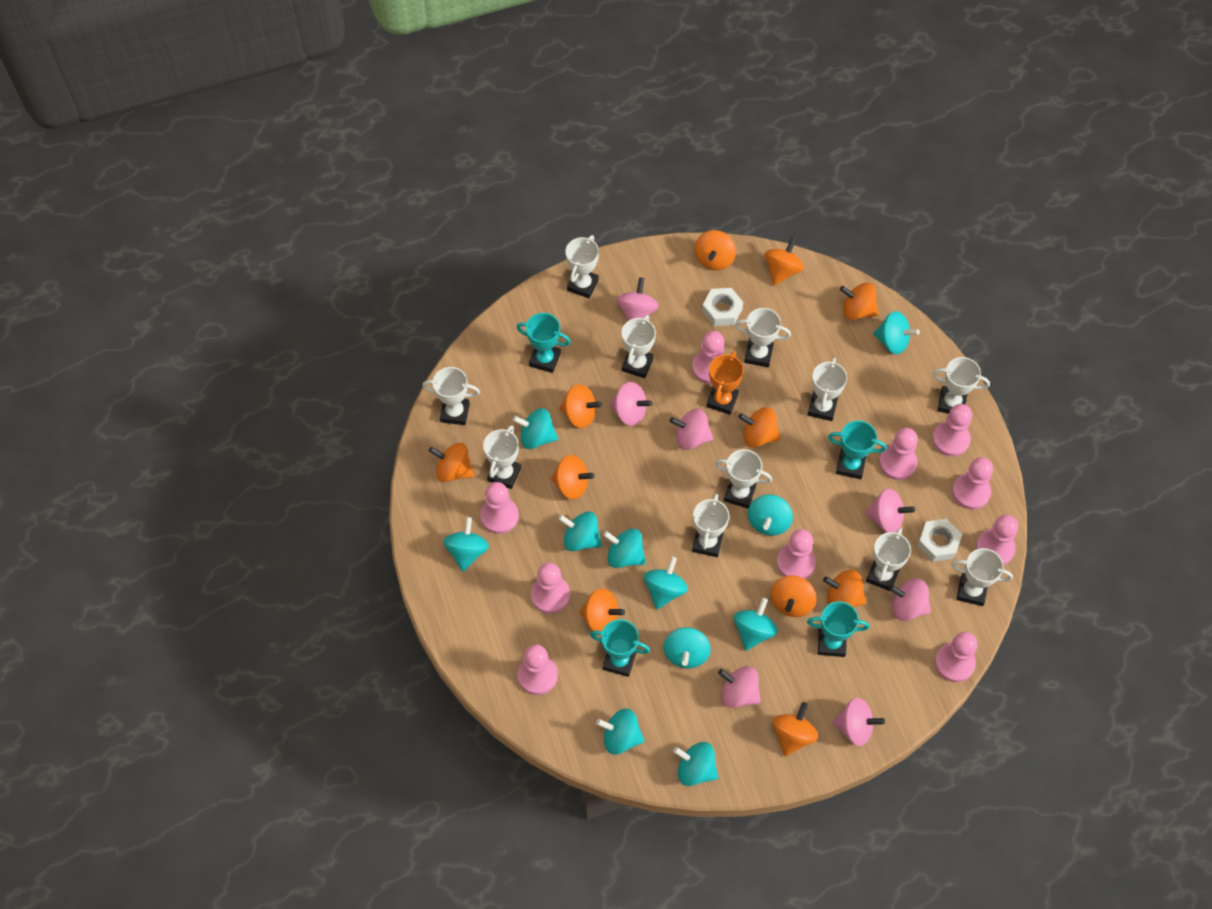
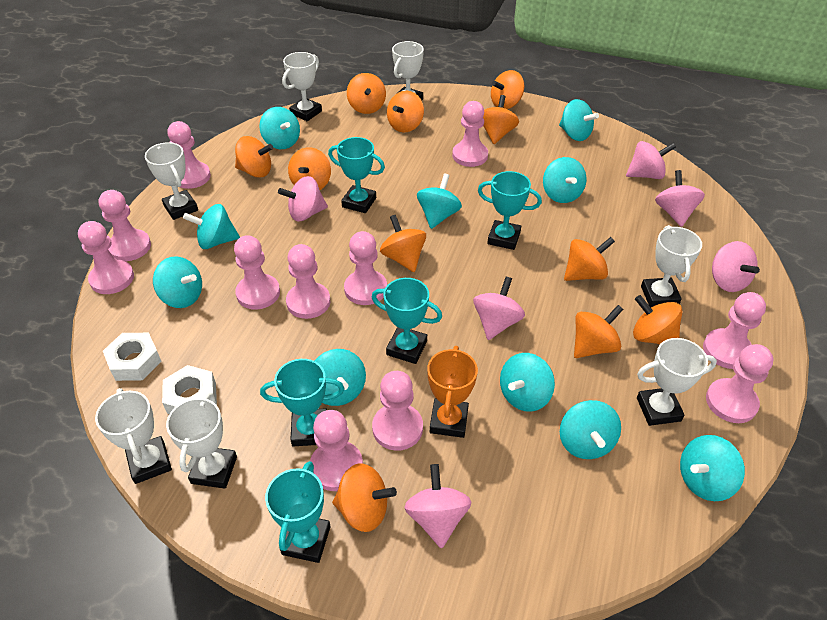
pink pawn: 10 -> 11
pink spinning top: 7 -> 6
turquoise spinning top: 11 -> 10
turquoise trophy: 4 -> 5
white trophy: 11 -> 7

